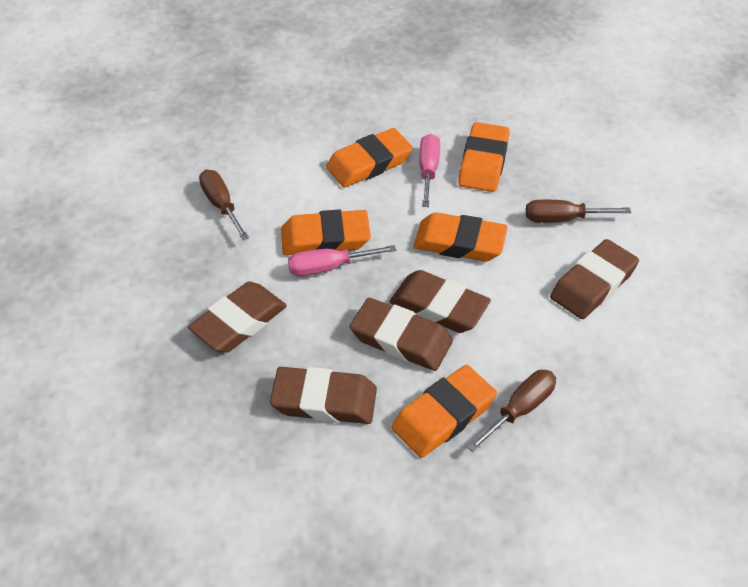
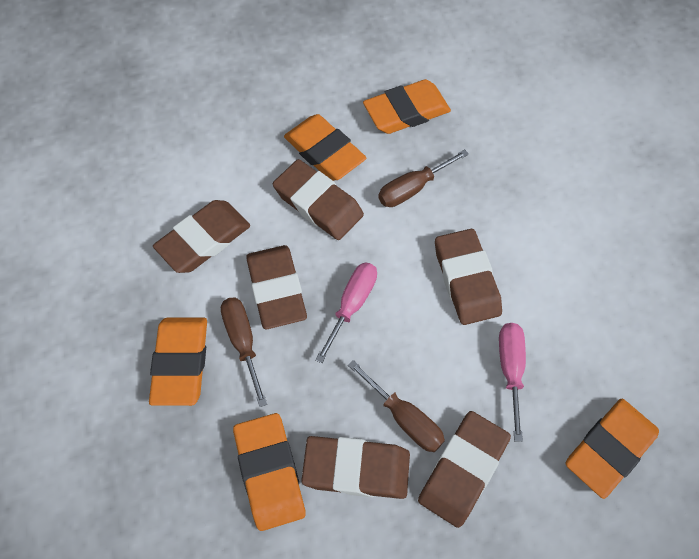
brown eraser: 5 -> 6

